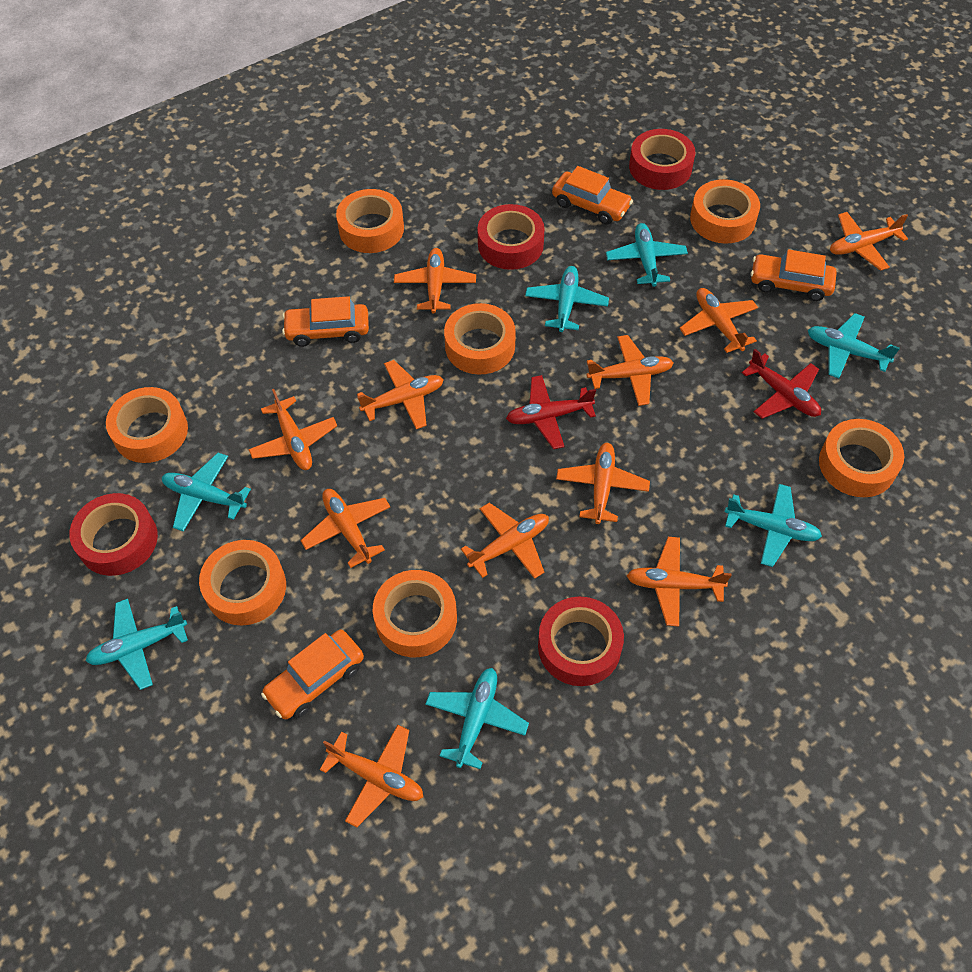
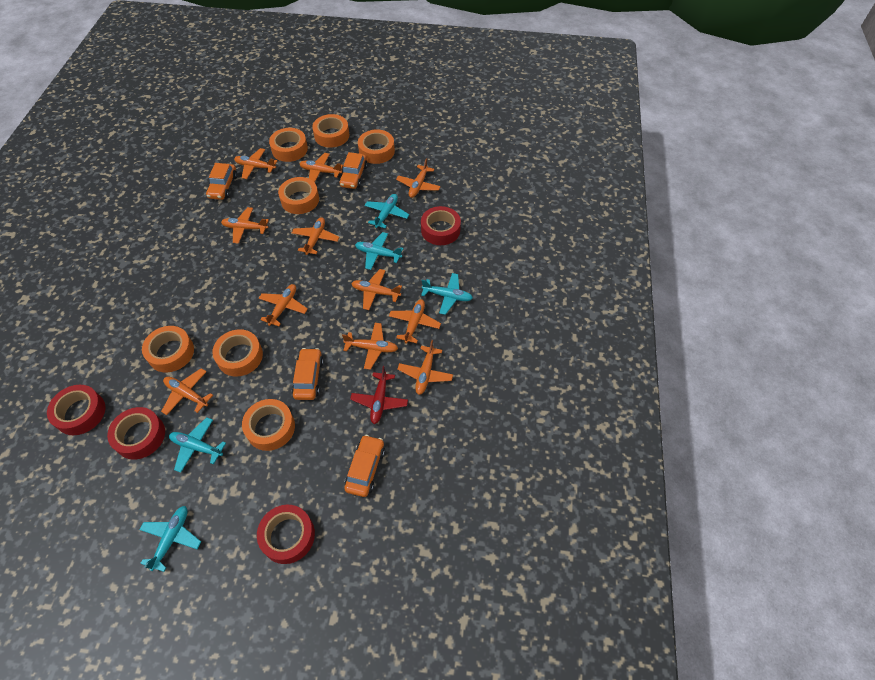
red plane: 2 -> 1
turquoise plane: 7 -> 5

